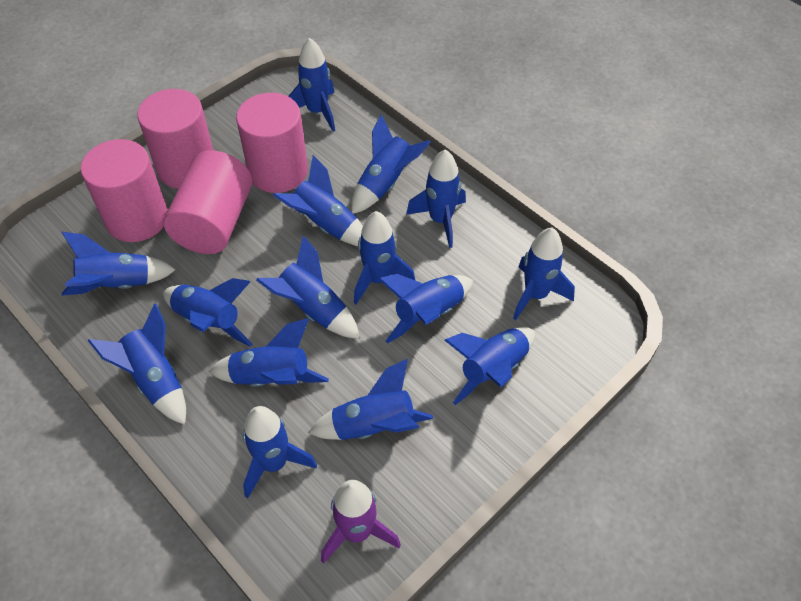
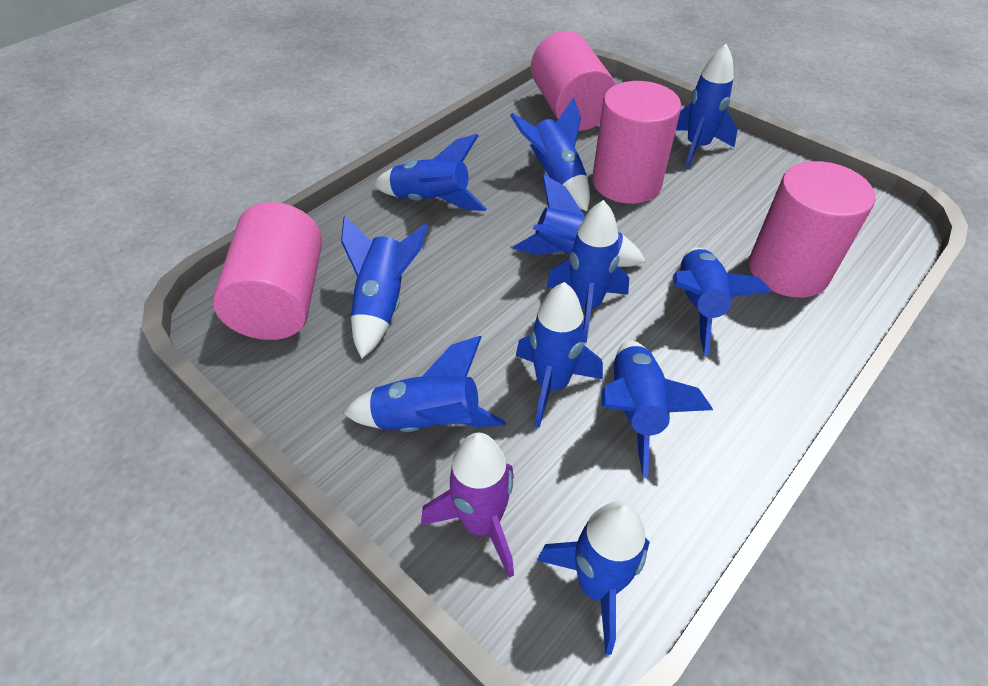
blue rocket: 15 -> 11

